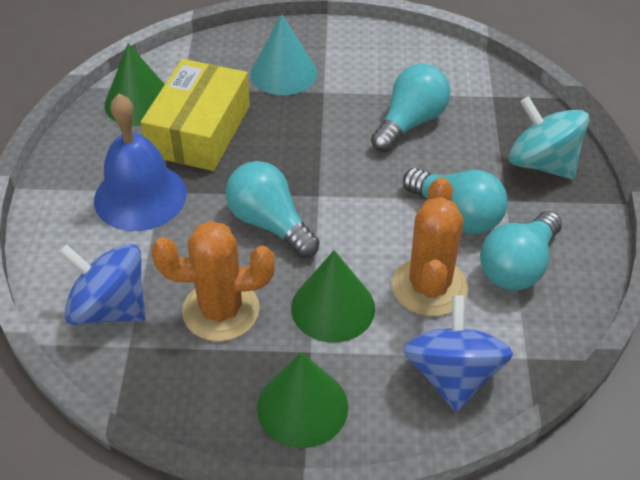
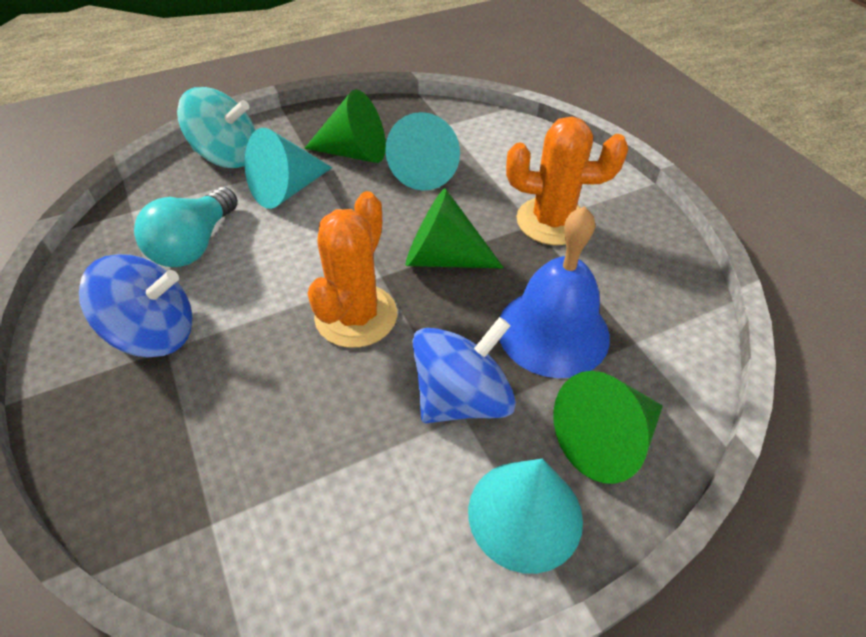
turquoise cone: 1 -> 3
turquoise light bulb: 4 -> 1
yellow box: 1 -> 0

